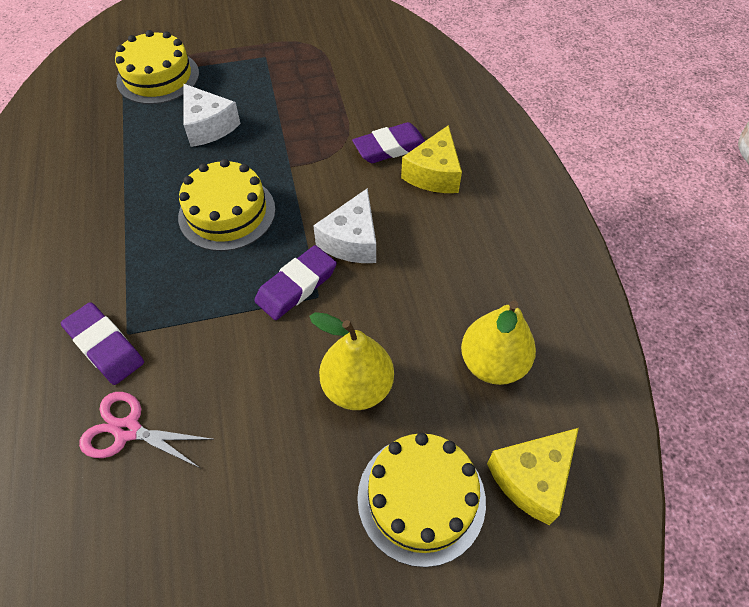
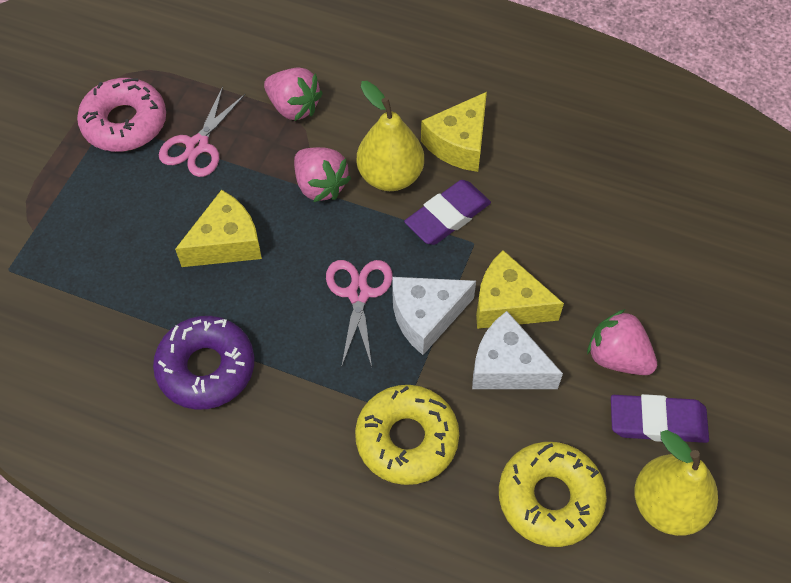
pink donut: 0 -> 1
pink scissors: 1 -> 2
pink strawberry: 0 -> 3
purple donut: 0 -> 1
purple eraser: 3 -> 2
yellow cake: 3 -> 0
yellow cheese: 2 -> 3
yellow donut: 0 -> 2

